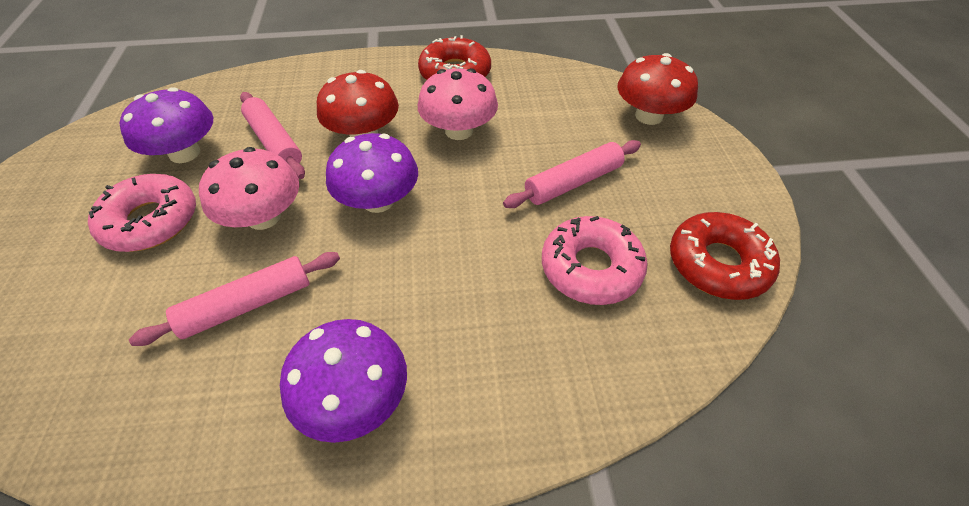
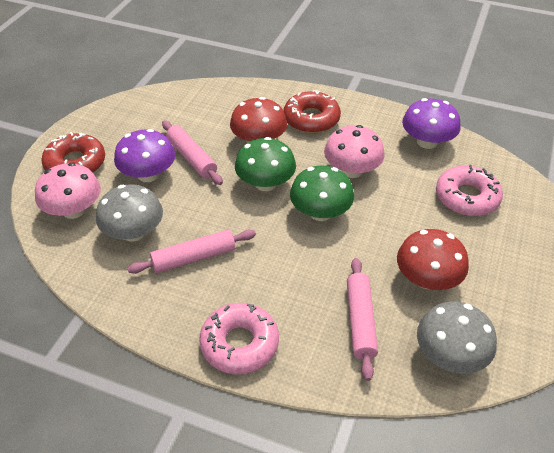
green mushroom: 0 -> 2
grey mushroom: 0 -> 2
purple mushroom: 3 -> 2

